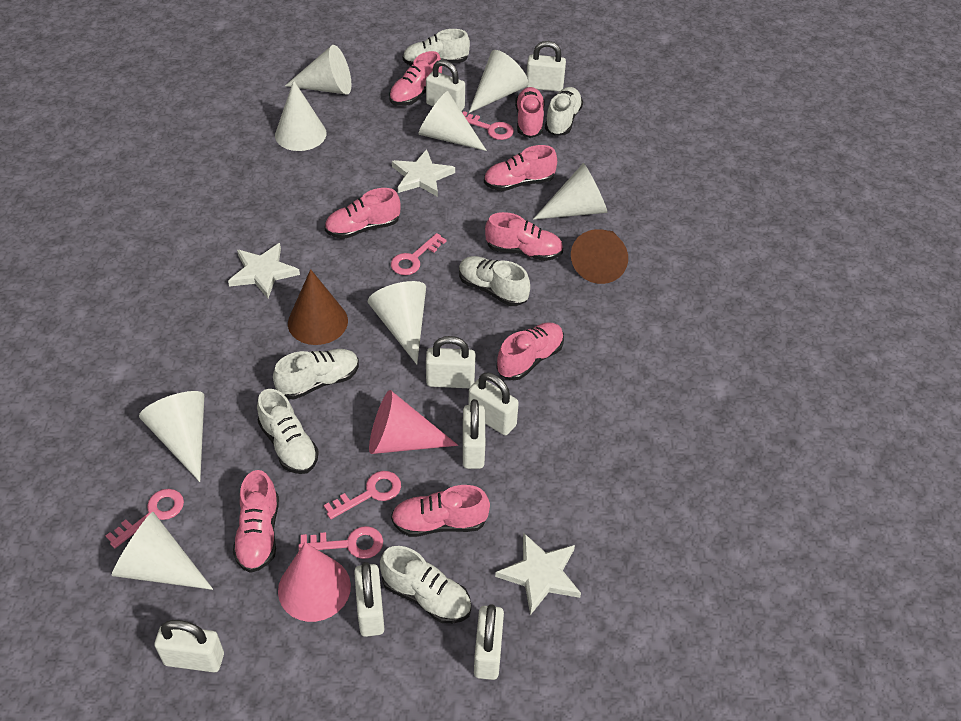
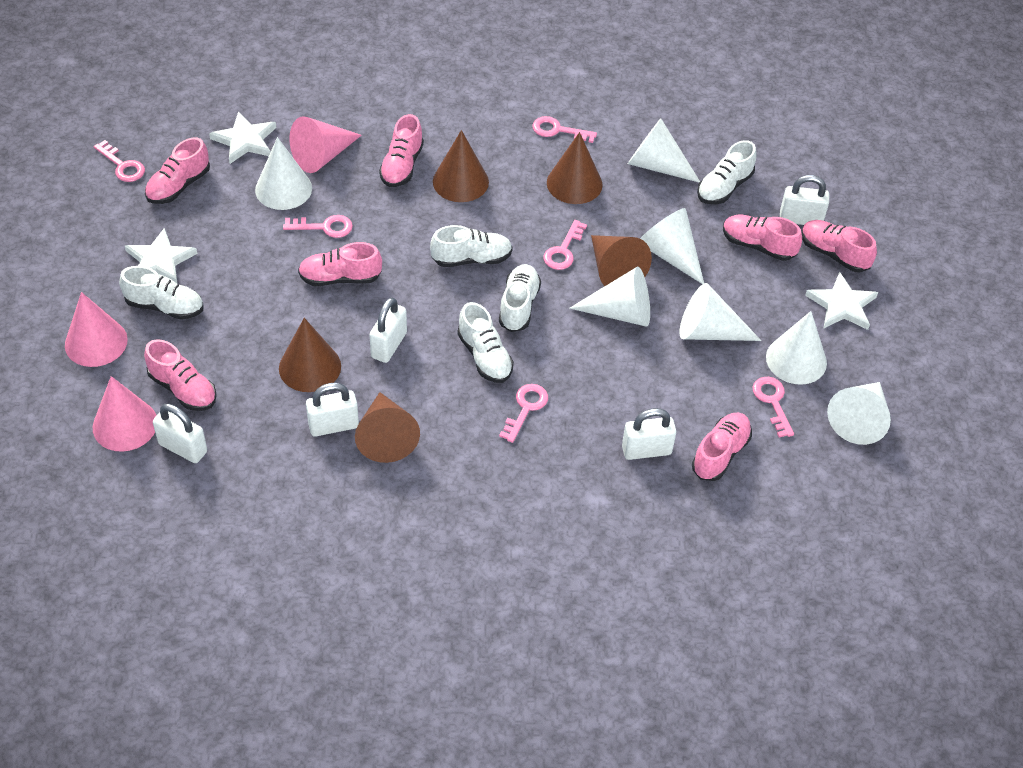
brown cone: 2 -> 5
pink cone: 2 -> 3
pink key: 5 -> 6
pink shoe: 8 -> 7
white cone: 8 -> 7
white padlock: 8 -> 5
white shoe: 6 -> 5

